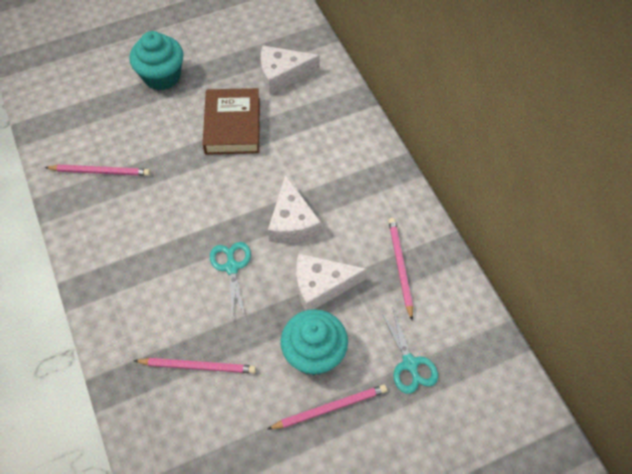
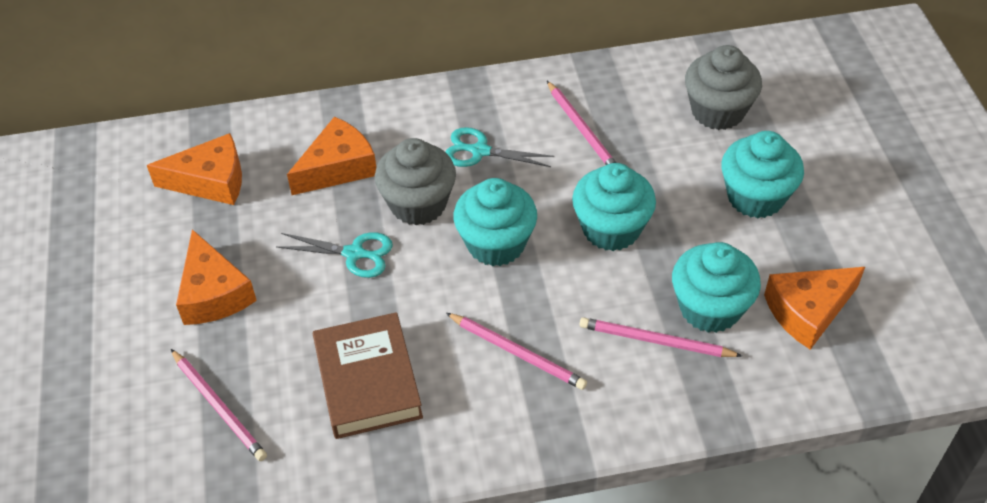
grey cupcake: 0 -> 2
orange cheese: 0 -> 4
turquoise cupcake: 2 -> 4
white cheese: 3 -> 0

